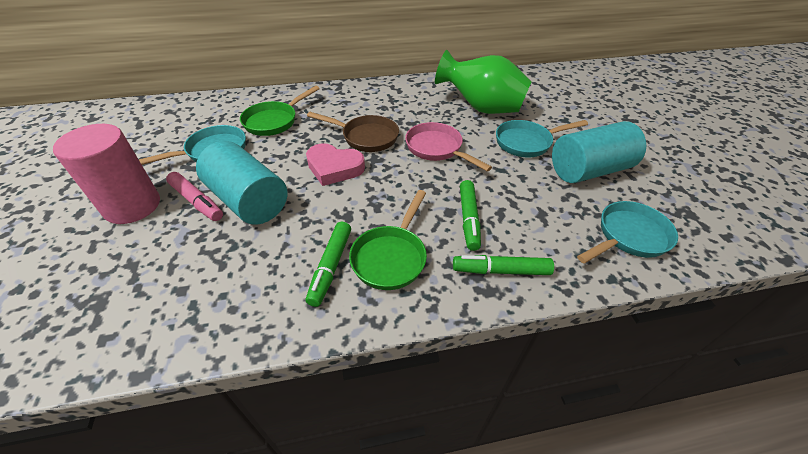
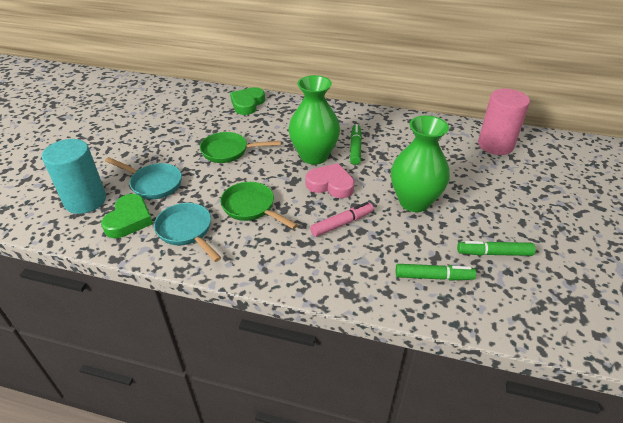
brown pan: 1 -> 0
green heart: 0 -> 2
green vase: 1 -> 2
pink pan: 1 -> 0
turquoise cylinder: 2 -> 1
turquoise pan: 3 -> 2

